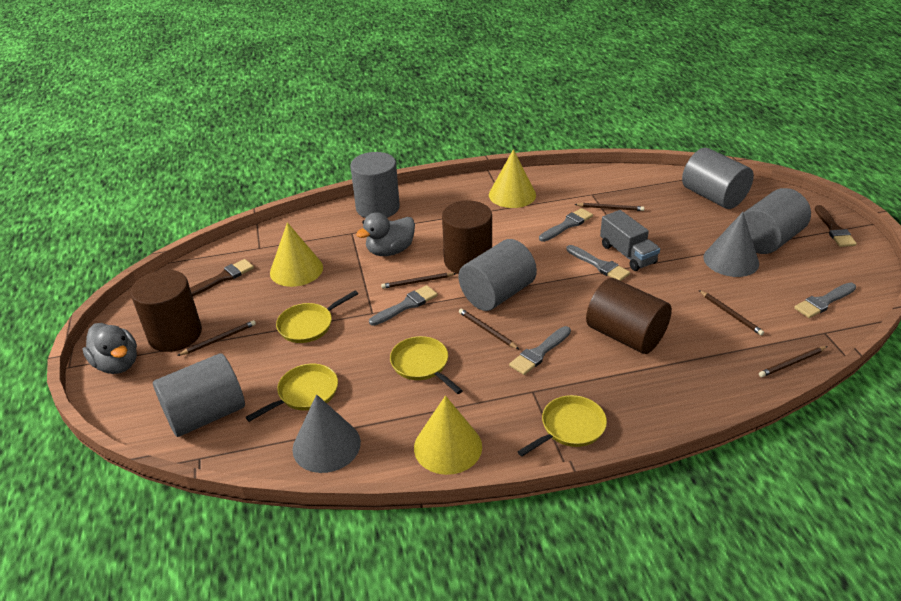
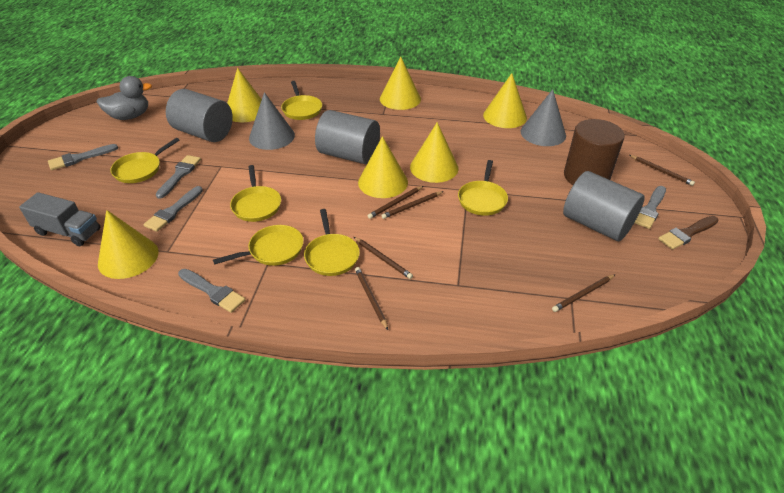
brown brush: 2 -> 1
brown cylinder: 3 -> 1
grey cylinder: 5 -> 3
grey duck: 2 -> 1
yellow cone: 3 -> 6
yellow pan: 4 -> 6

